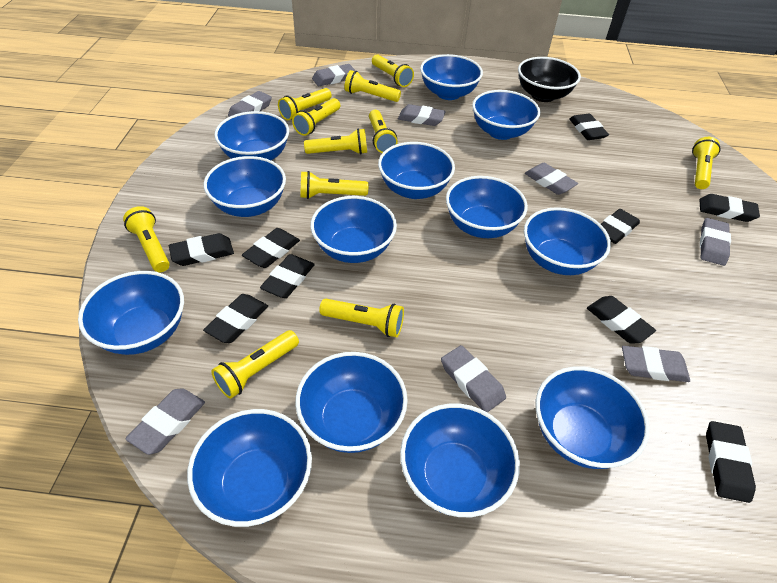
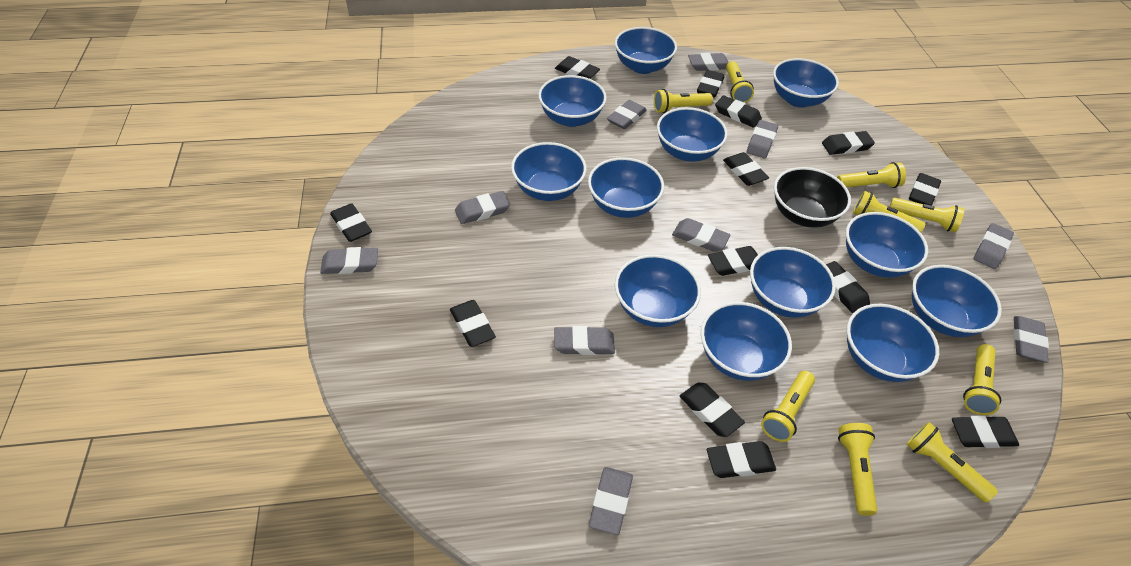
black eraser: 9 -> 13
blue bowl: 13 -> 12
grey eraser: 8 -> 10
yellow flashlight: 11 -> 9

